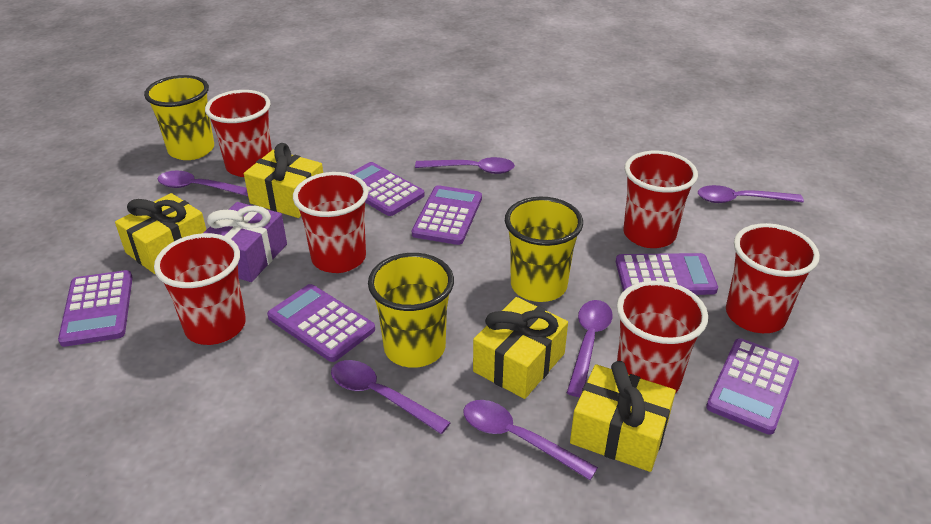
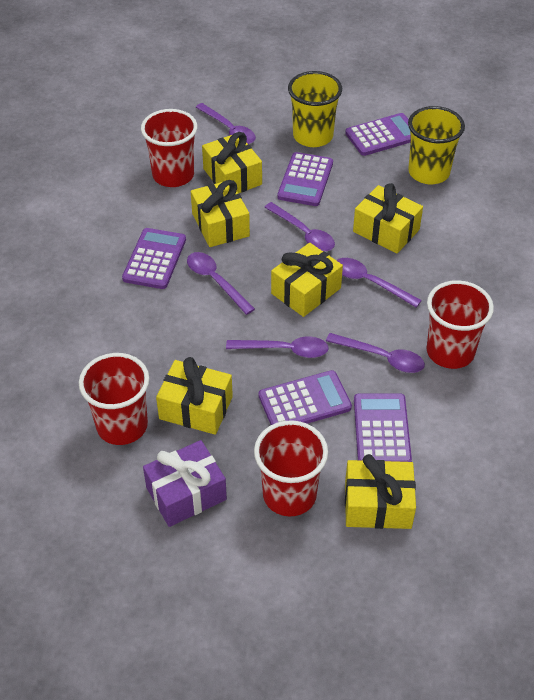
purple calculator: 6 -> 5
red cup: 6 -> 4
yellow cup: 3 -> 2
yellow gift: 4 -> 6

